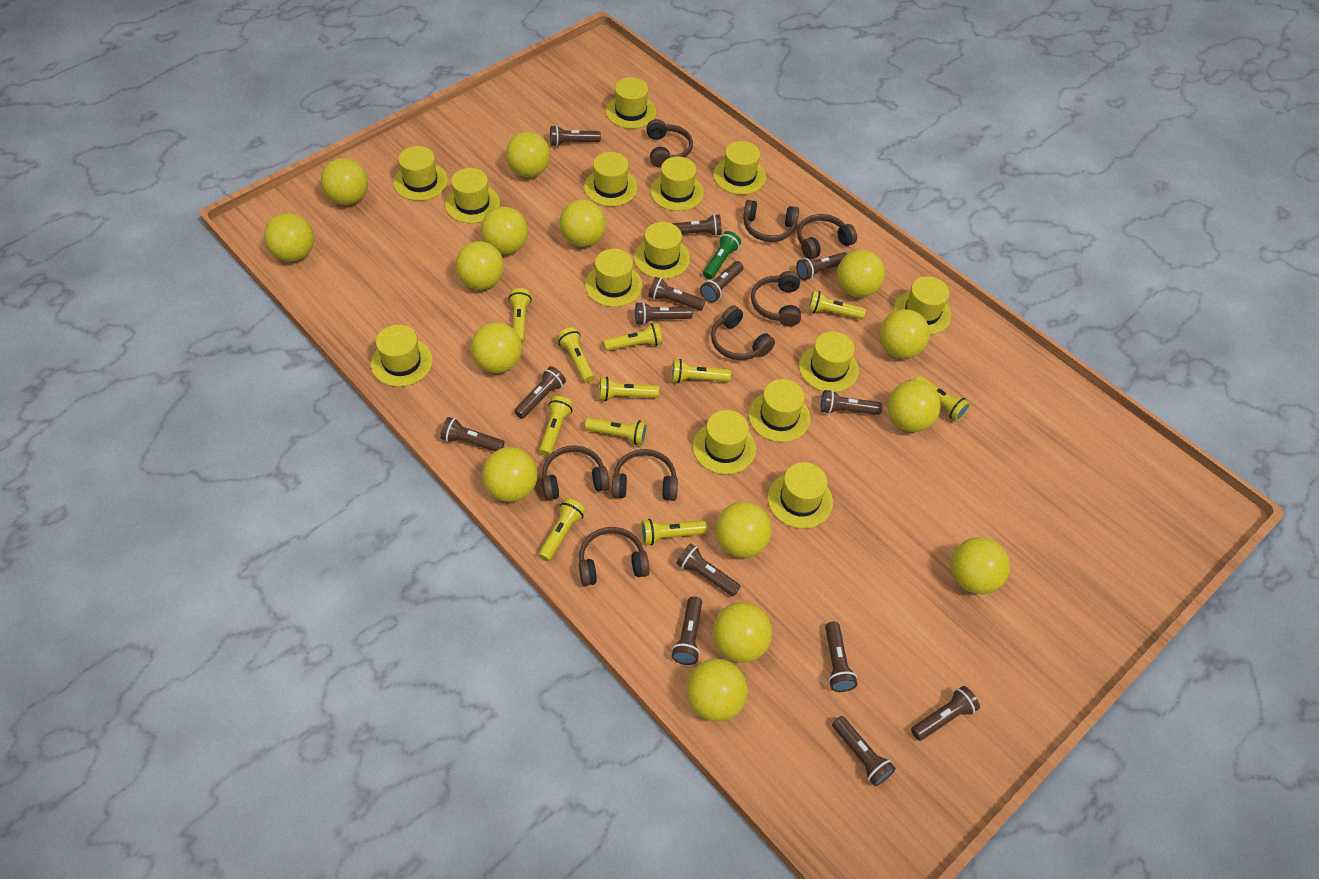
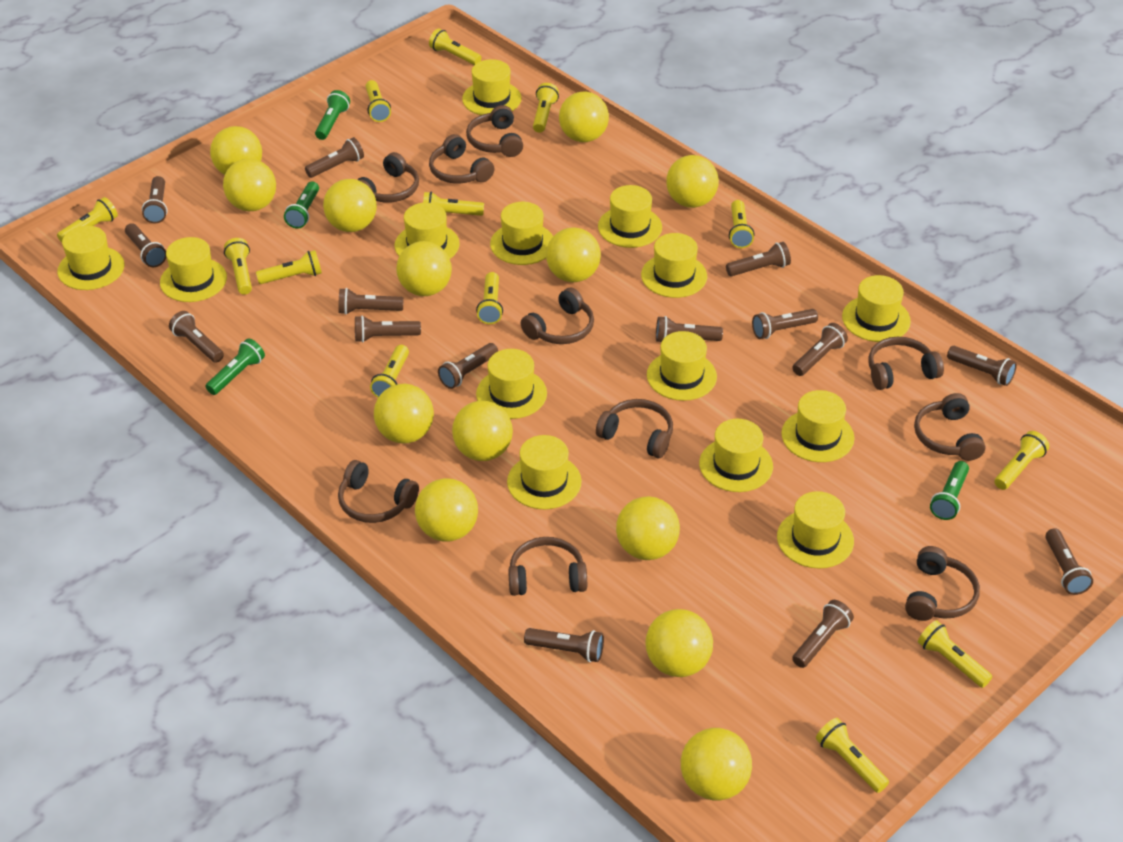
brown flashlight: 14 -> 15
brown headphones: 8 -> 10
green flashlight: 1 -> 4
yellow ball: 15 -> 13
yellow flashlight: 11 -> 13

